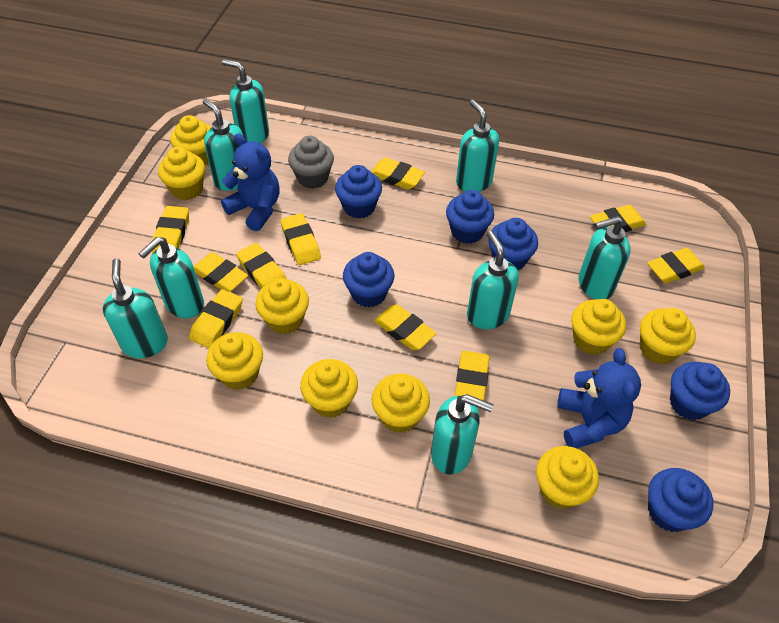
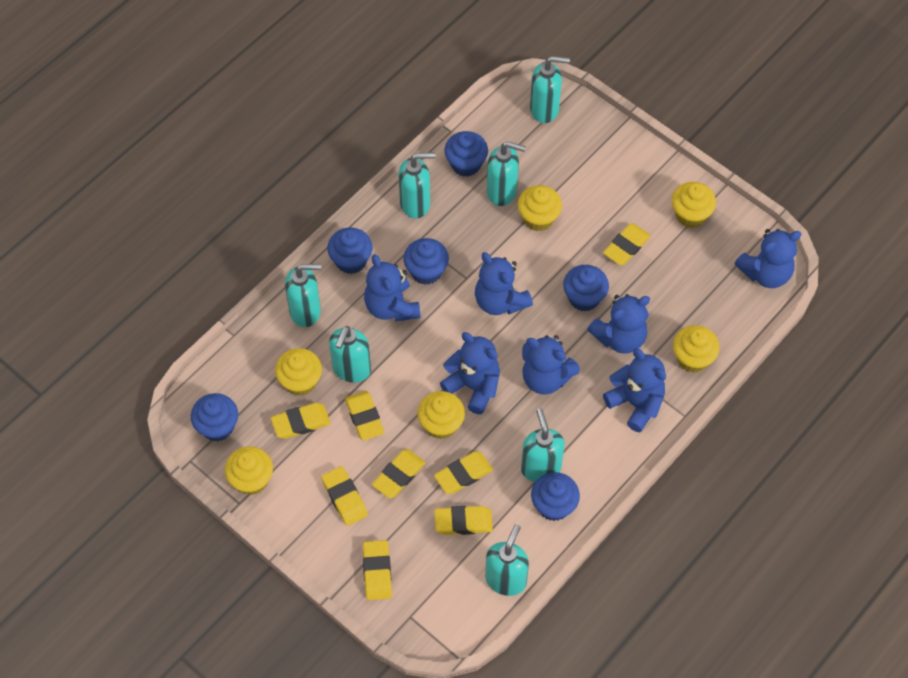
blue teddy bear: 2 -> 7
grey cupcake: 1 -> 0
turquoise soap dispenser: 8 -> 7
yellow cupcake: 9 -> 6
yellow eraser: 10 -> 8

